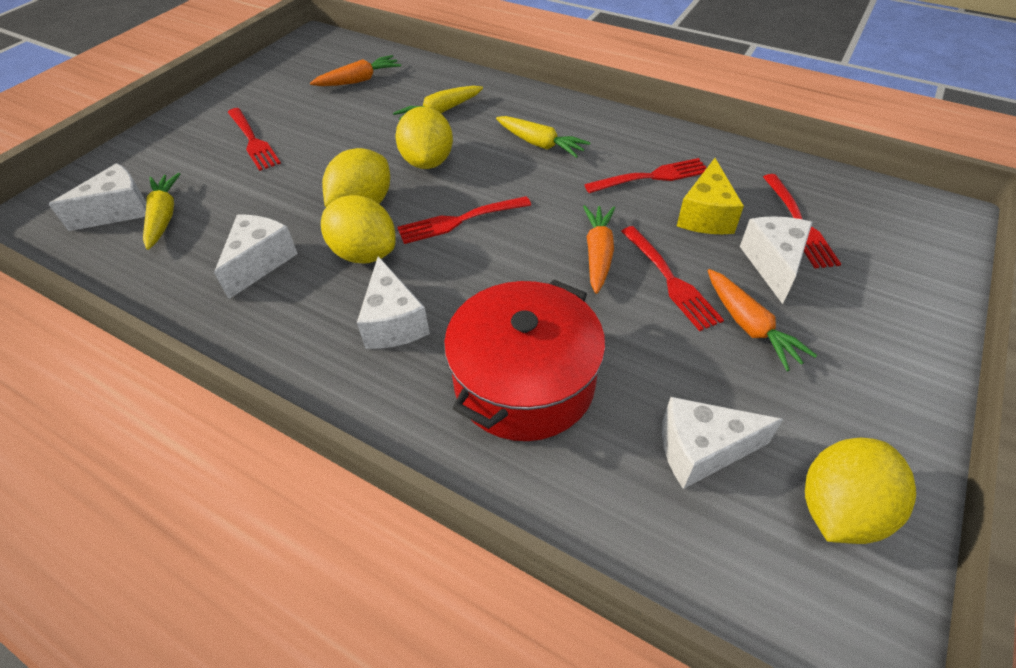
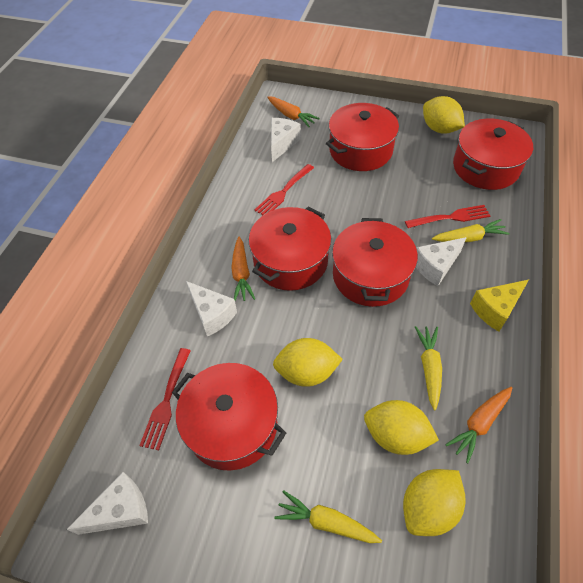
red fork: 5 -> 3
red pot: 1 -> 5
white cheese: 5 -> 4

